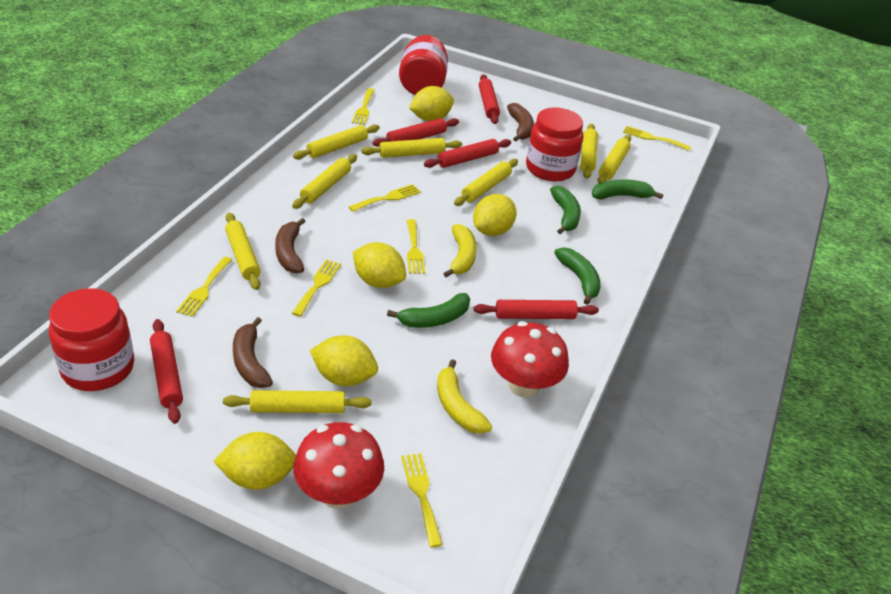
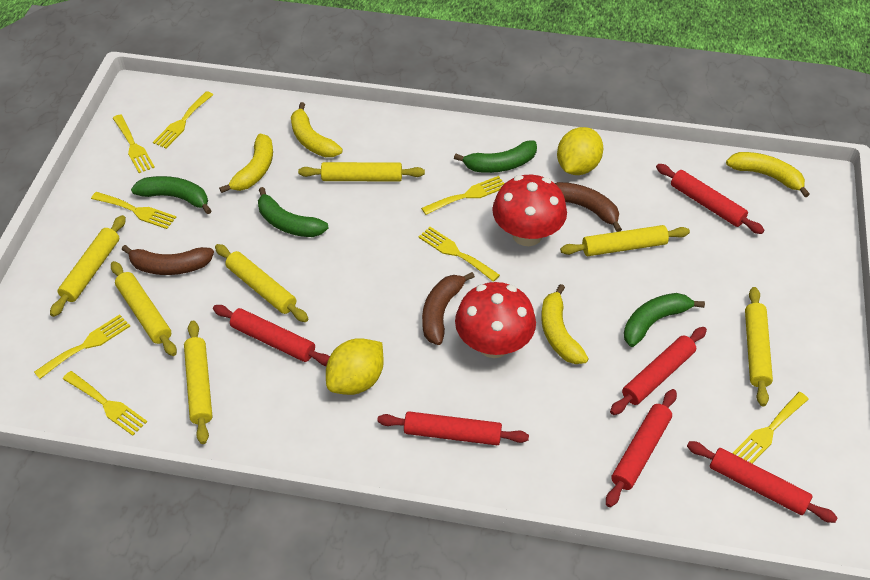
red jar: 3 -> 0
red rolling pin: 5 -> 6
yellow banana: 2 -> 4
yellow fork: 7 -> 8
yellow lemon: 5 -> 2
yellow rolling pin: 8 -> 7

